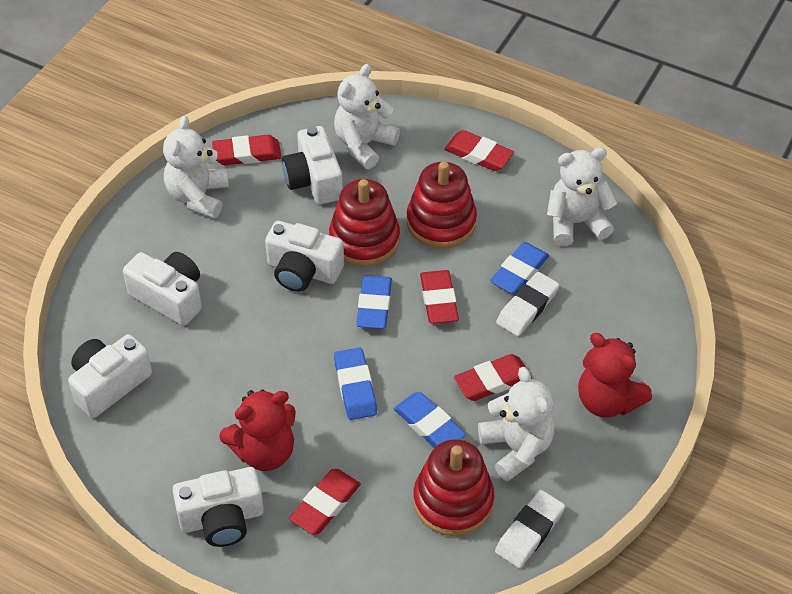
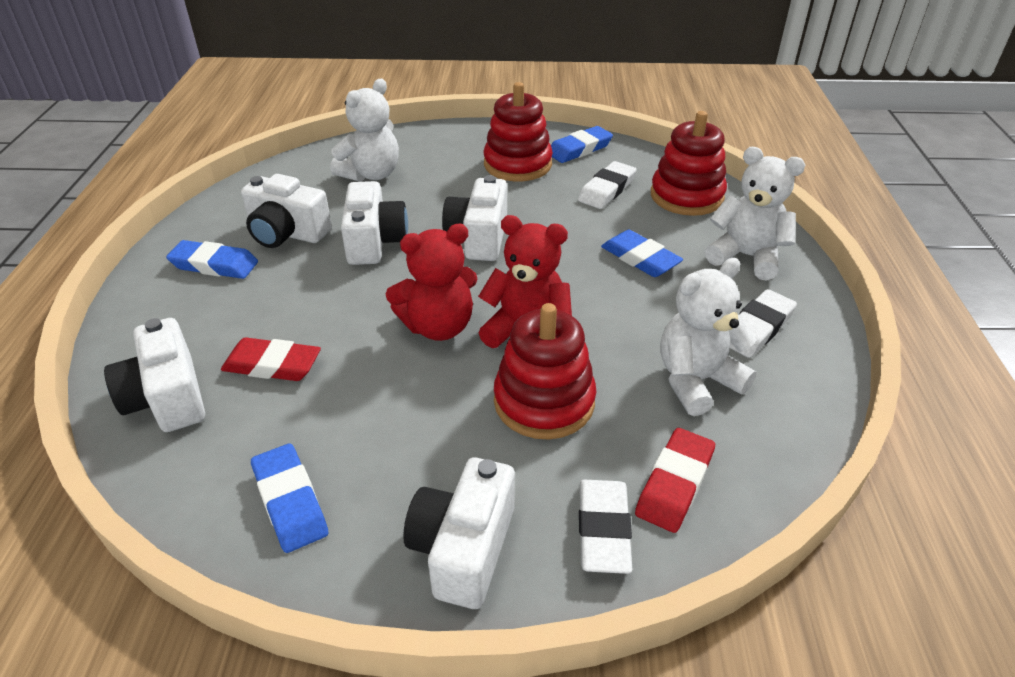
red eraser: 5 -> 2
white eraser: 2 -> 3
white teddy bear: 4 -> 3

